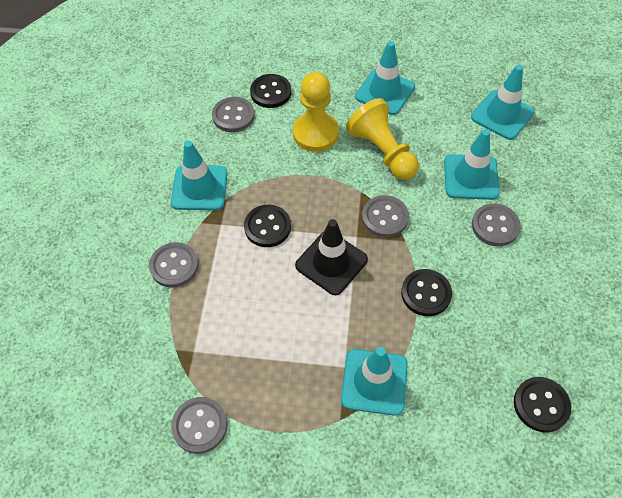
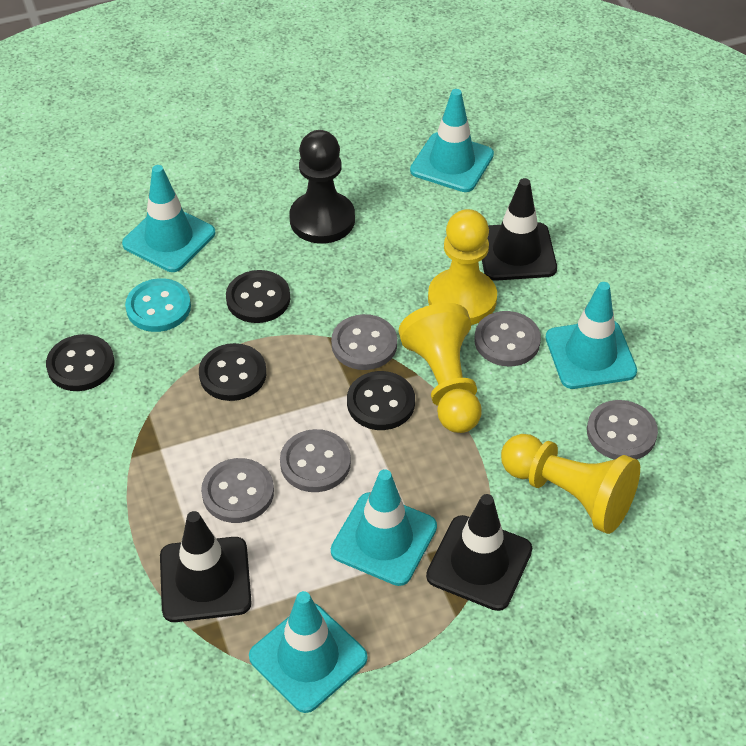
black pawn: 0 -> 1
black traffic cone: 1 -> 3
turquoise button: 0 -> 1
yellow pawn: 2 -> 3

